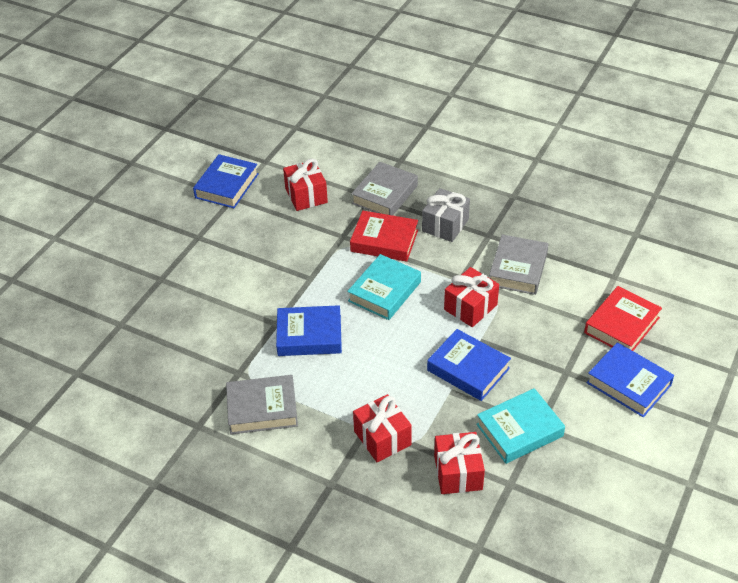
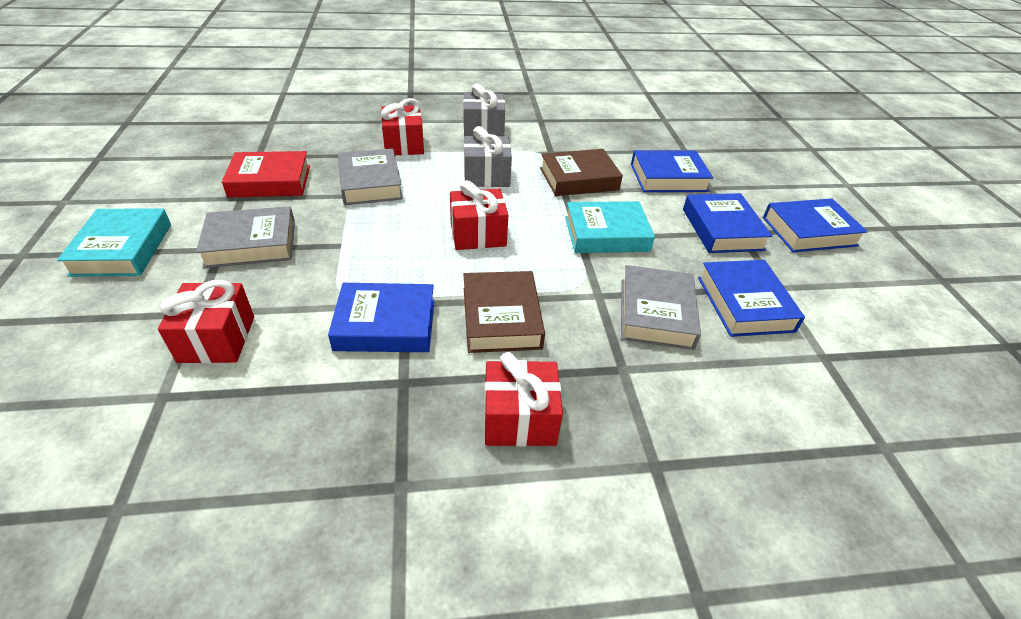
blue book: 4 -> 5
brown book: 0 -> 2
grey gift: 1 -> 2
red book: 2 -> 1

